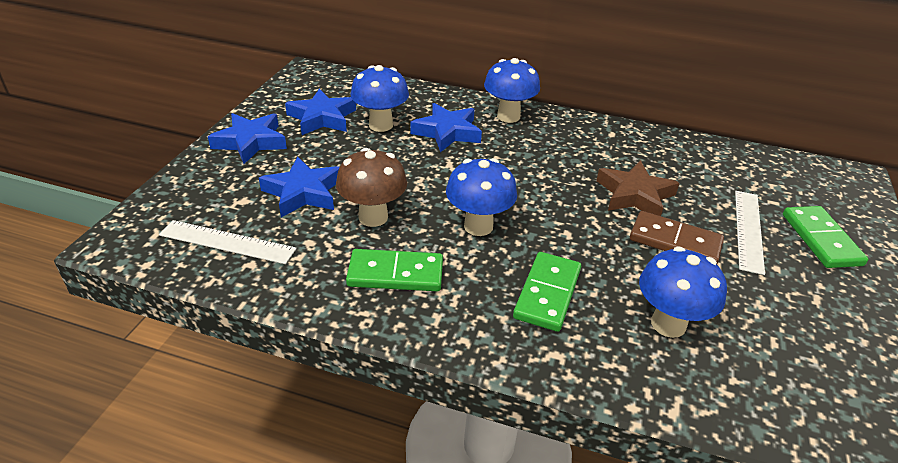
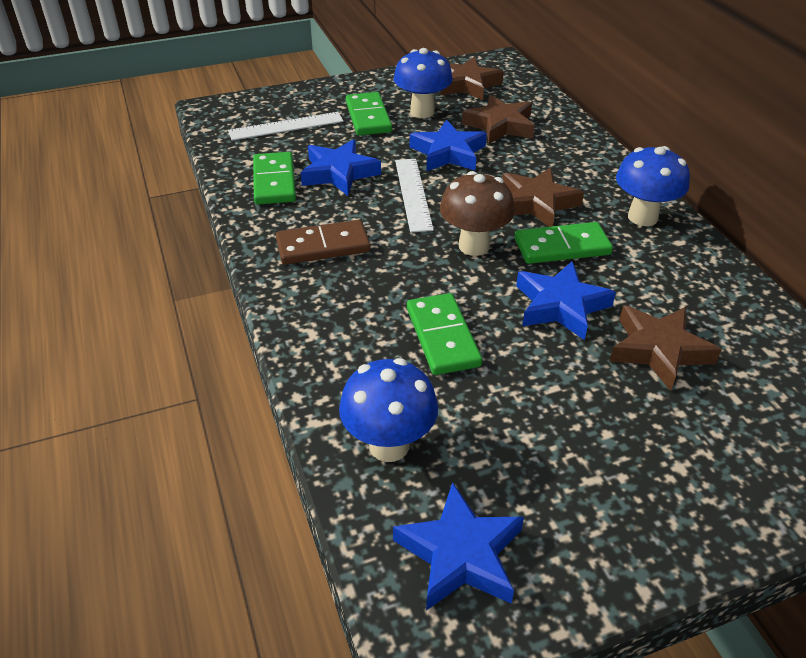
blue mushroom: 4 -> 3
brown star: 1 -> 4
green domino: 3 -> 4

